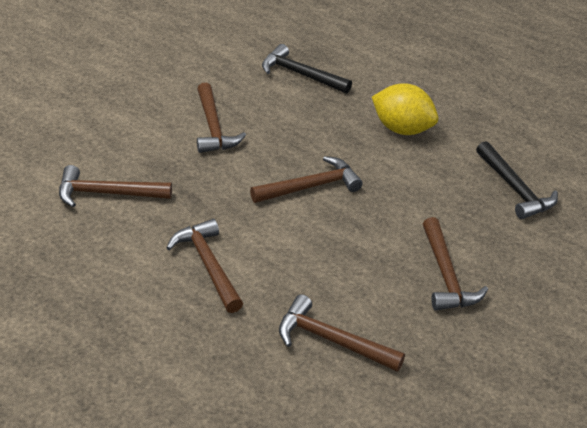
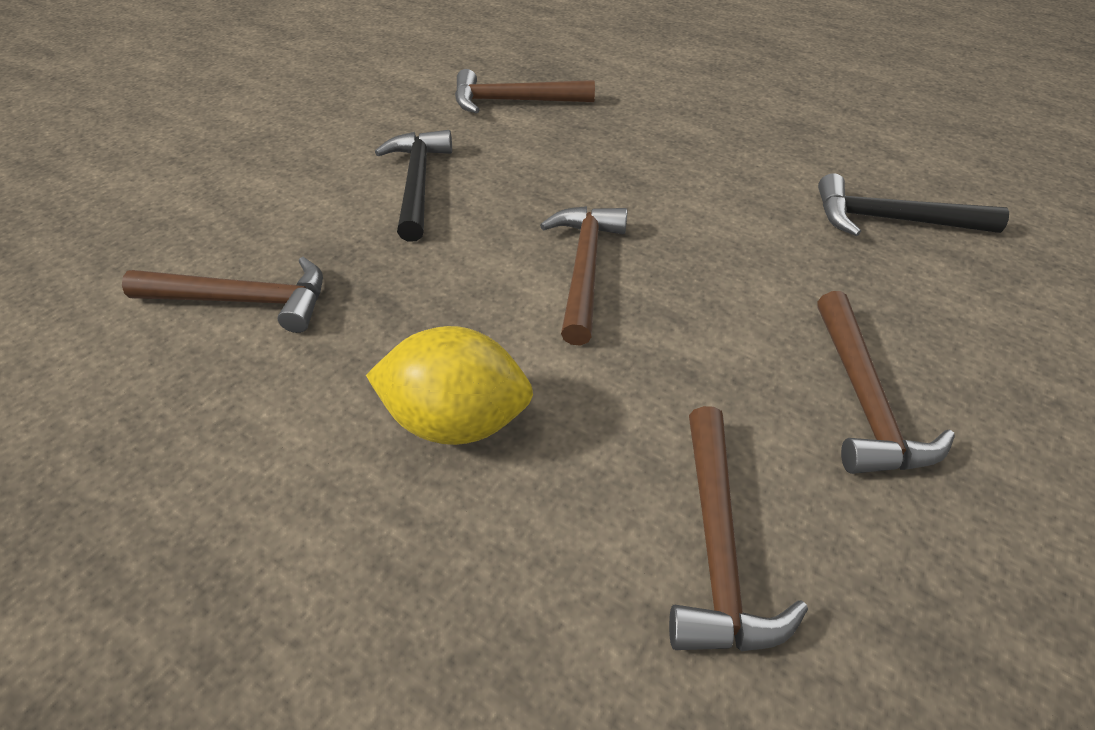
brown hammer: 6 -> 5

